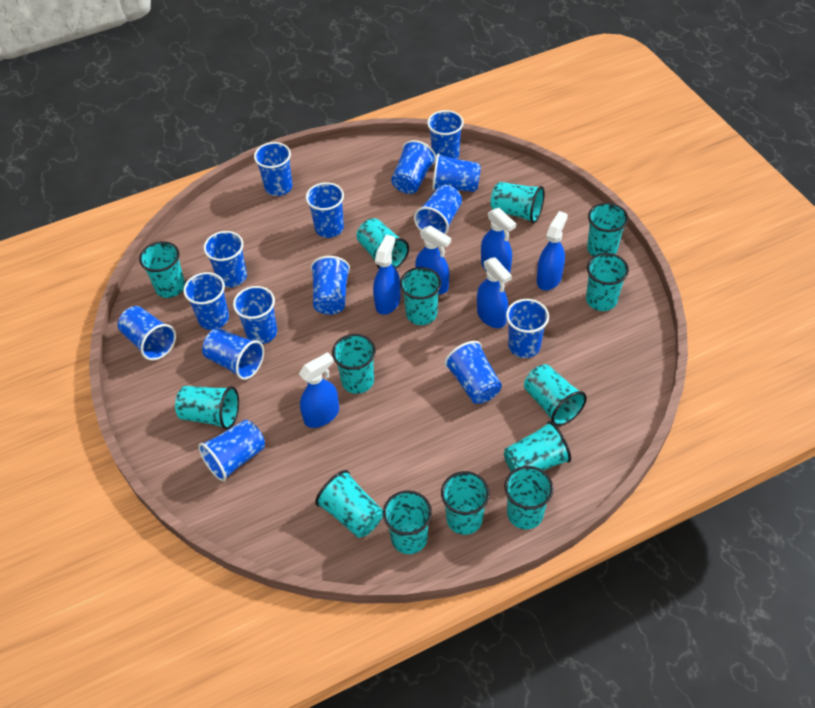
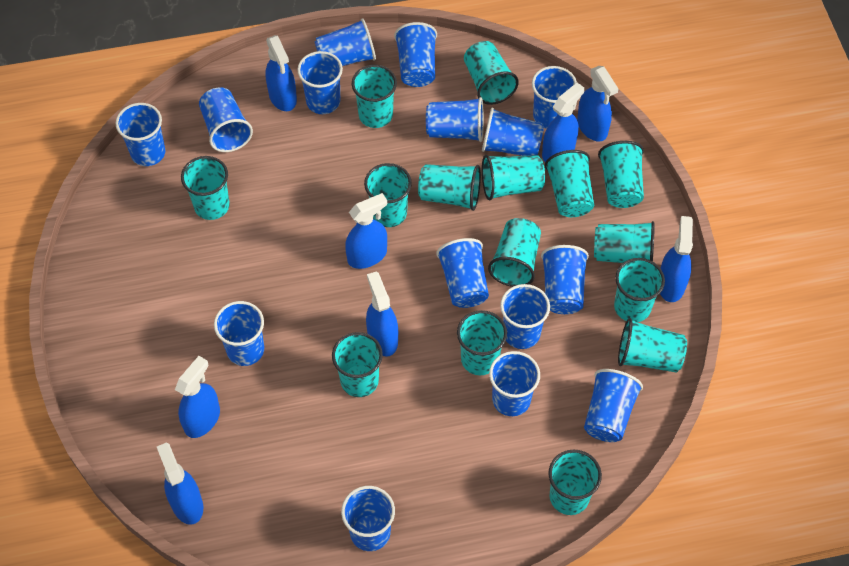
blue spray bottle: 6 -> 8
turquoise cup: 14 -> 15

